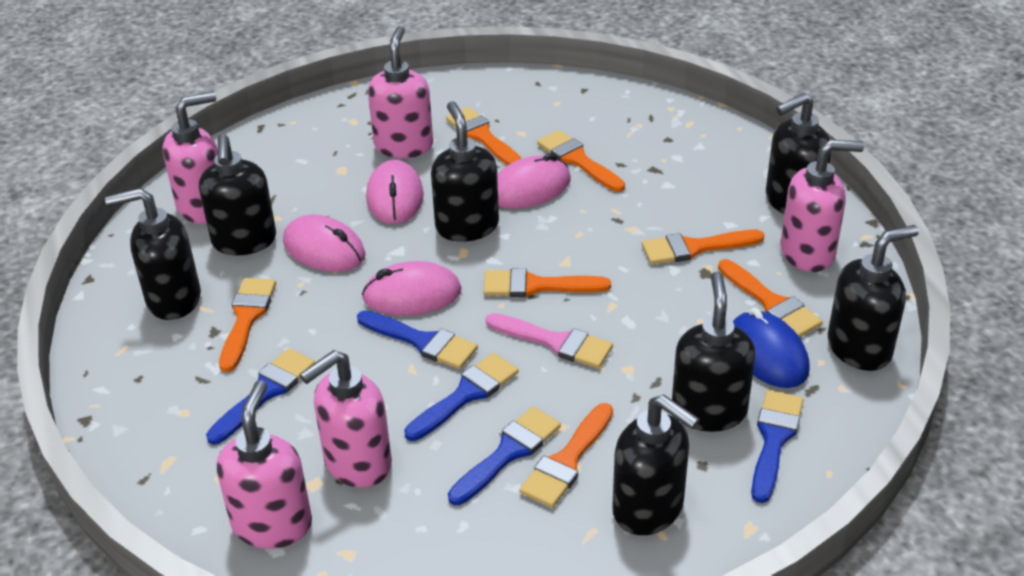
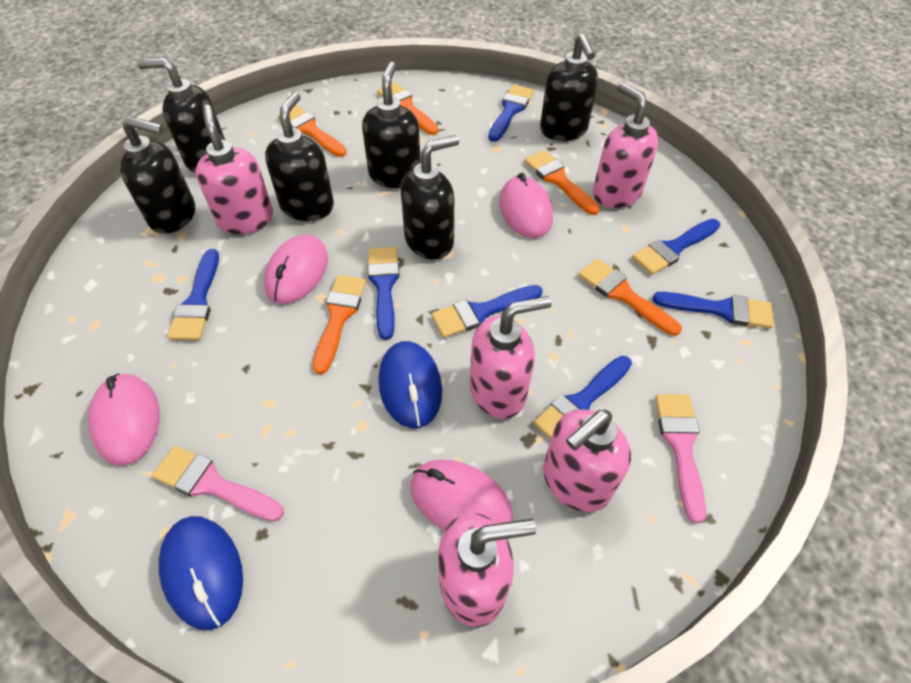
black soap dispenser: 7 -> 6
blue brush: 5 -> 7
blue mouse: 1 -> 2
orange brush: 7 -> 5
pink brush: 1 -> 2

